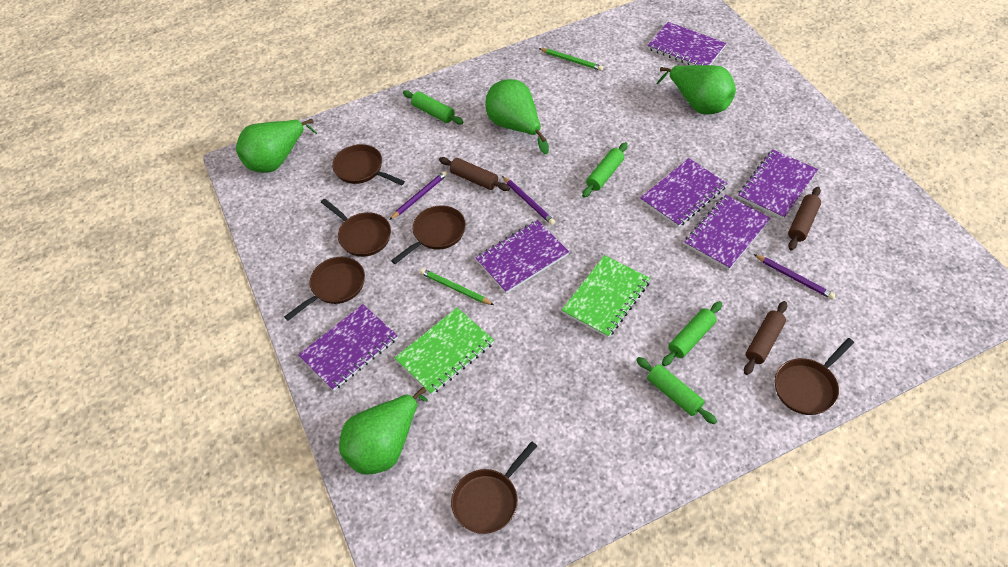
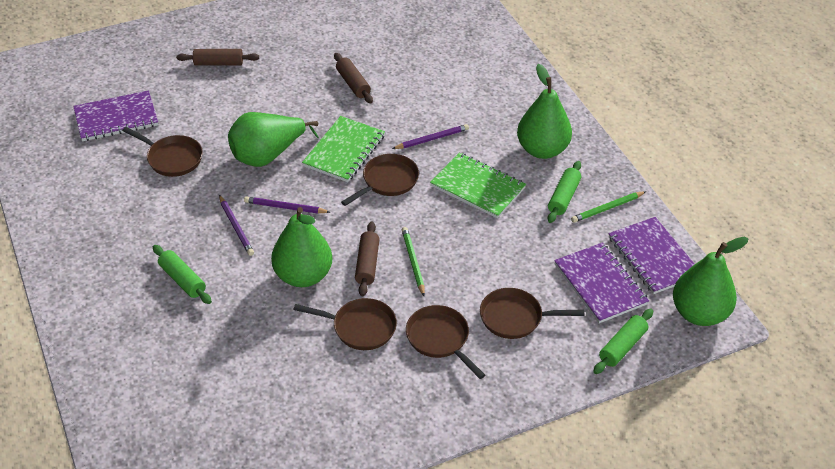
brown pan: 6 -> 5
green rolling pin: 4 -> 3
purple notebook: 6 -> 3

